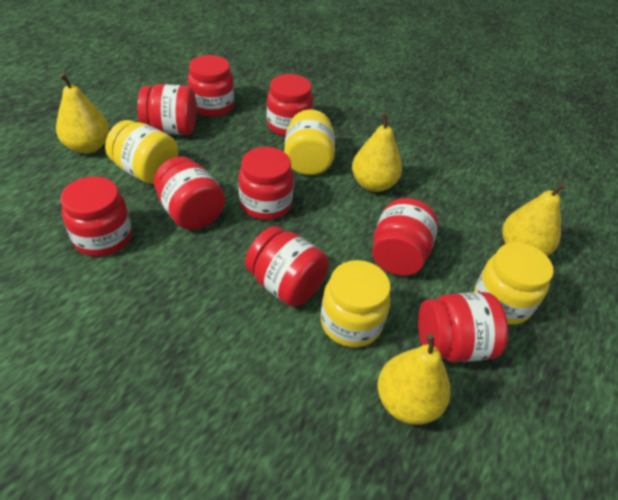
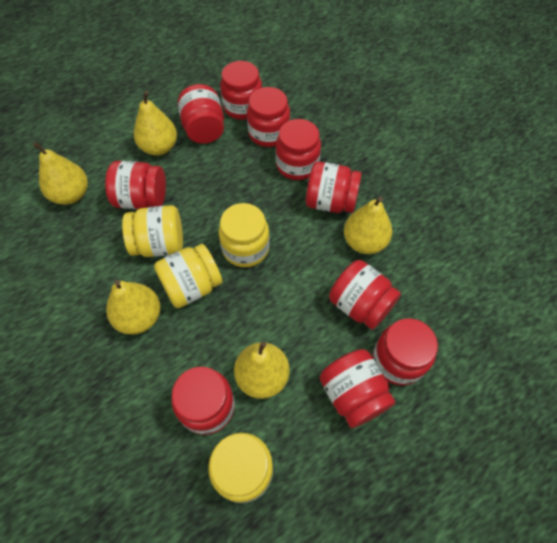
red jar: 9 -> 10
yellow pear: 4 -> 5

